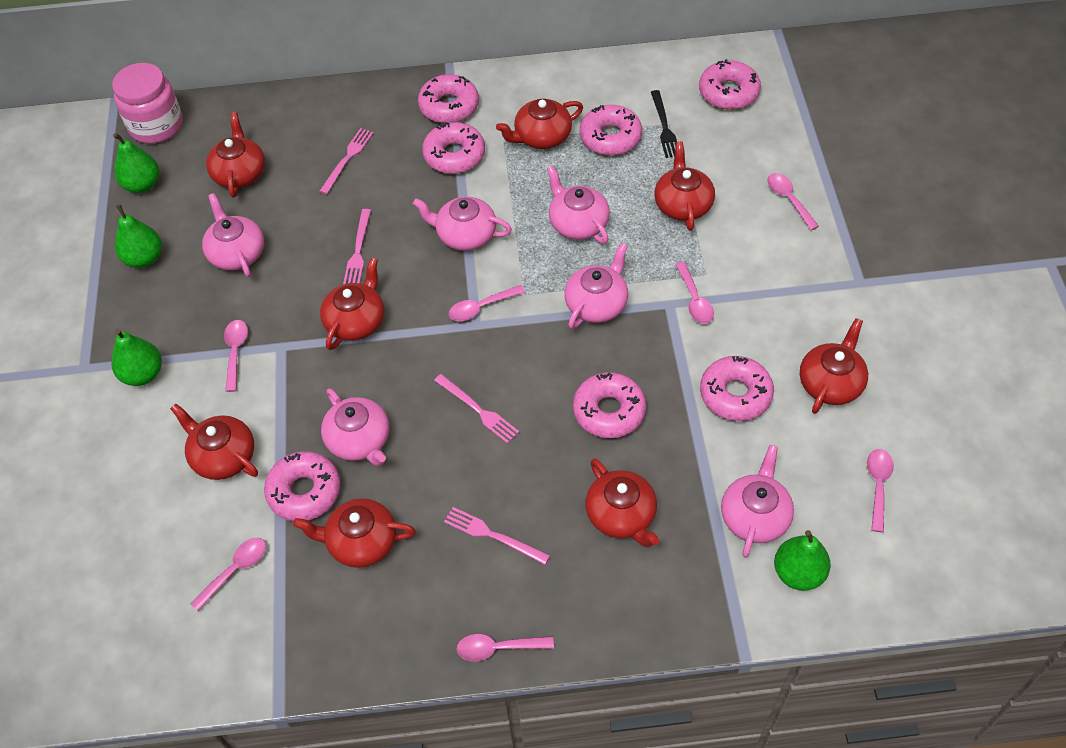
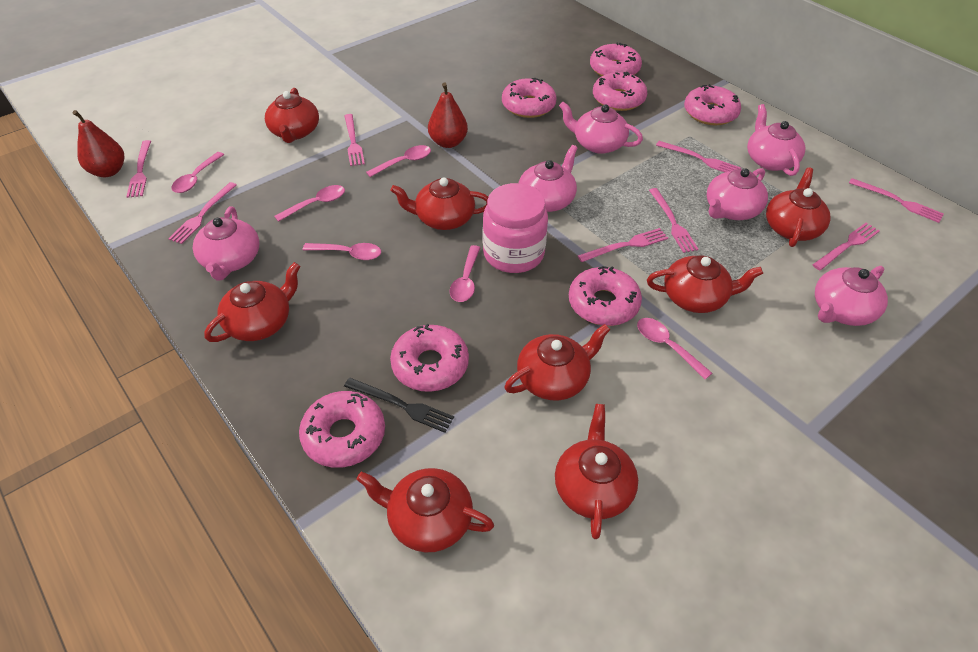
green pear: 4 -> 0
pink fork: 4 -> 8
pink spoon: 7 -> 6
red pear: 0 -> 2

